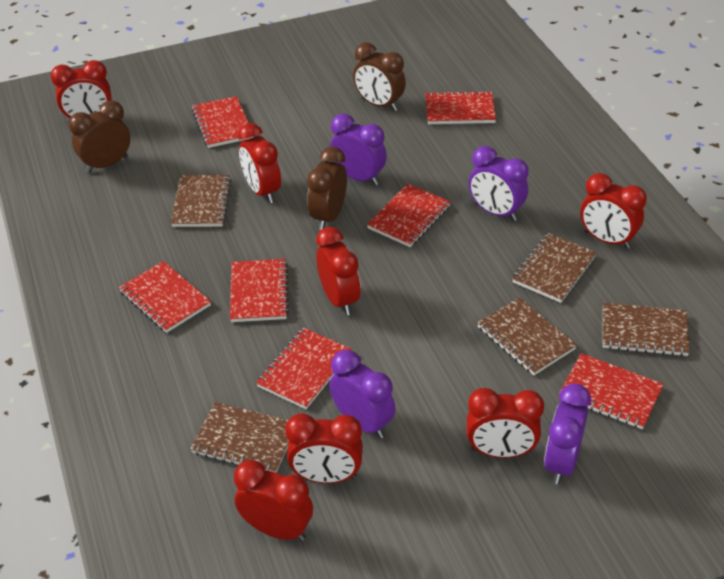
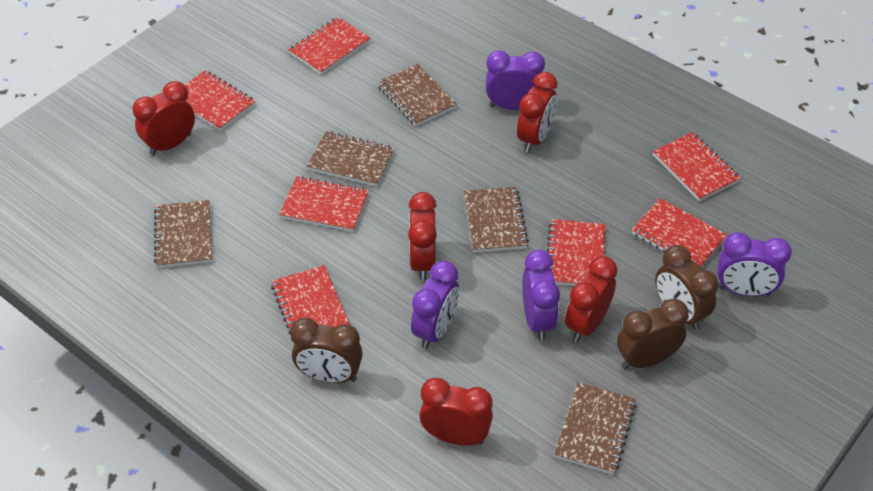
red clock: 7 -> 5

